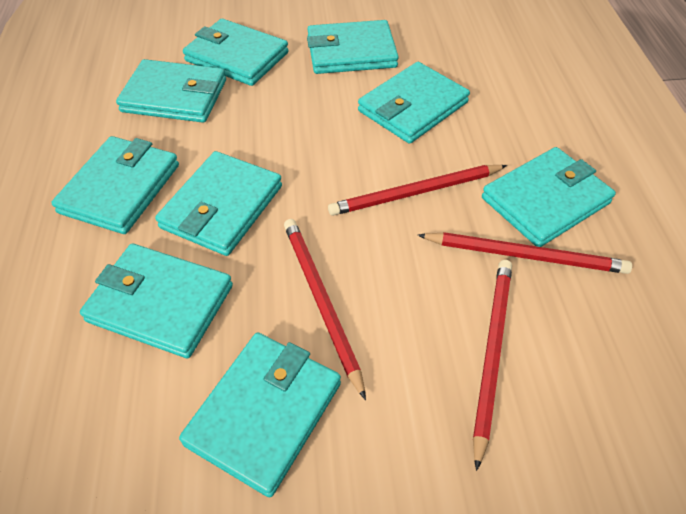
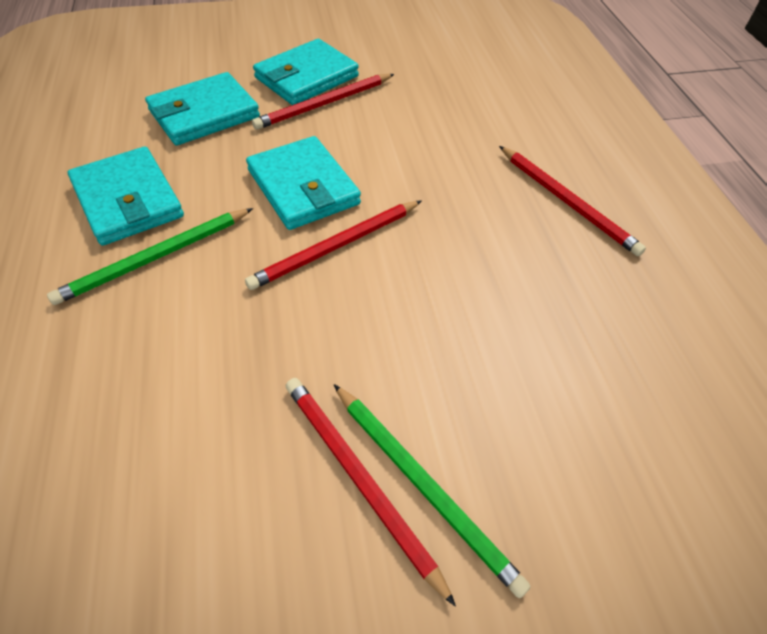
green pencil: 0 -> 2
turquoise wallet: 9 -> 4

